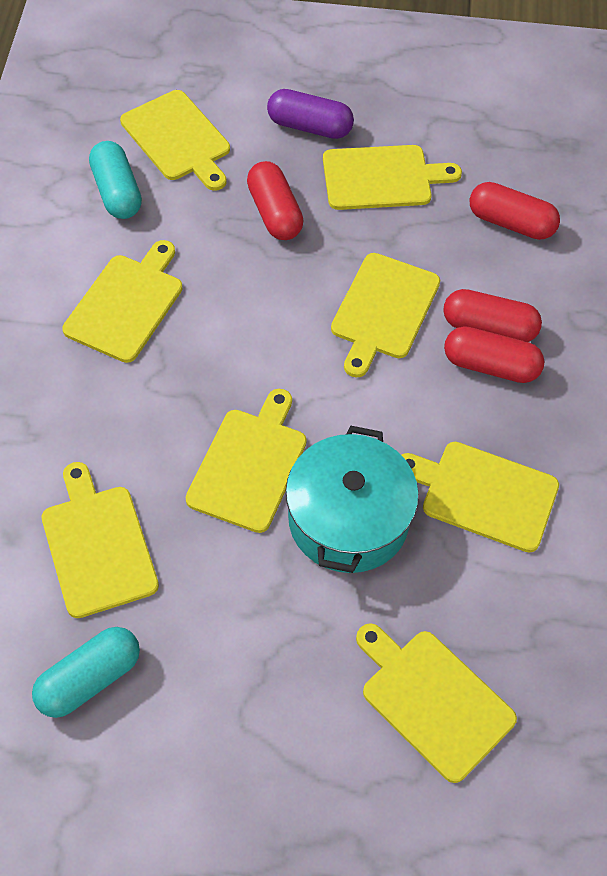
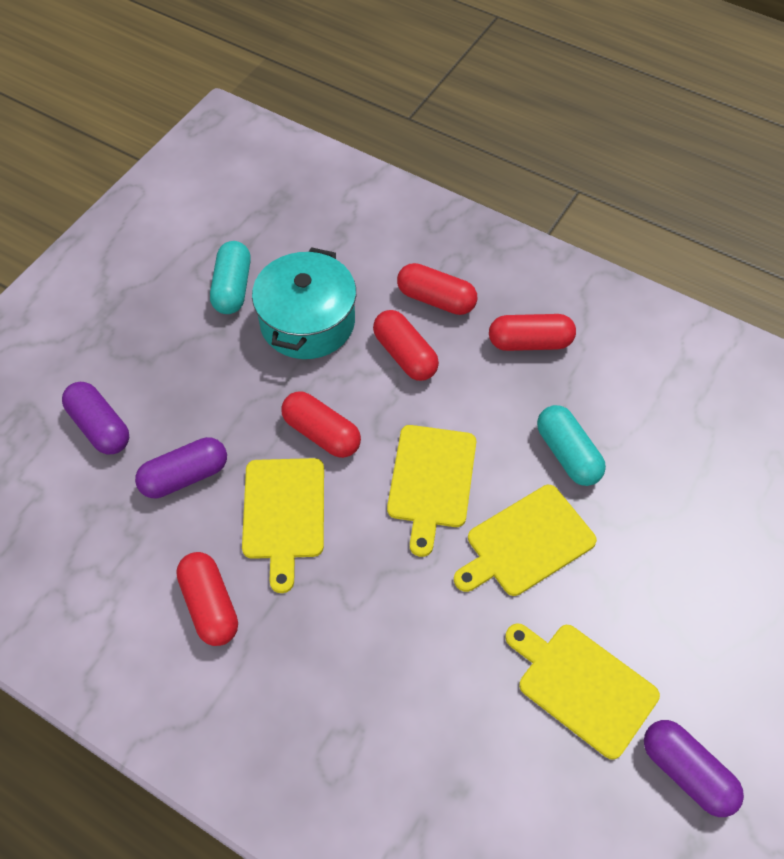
purple capsule: 1 -> 3
red capsule: 4 -> 5
yellow cutting board: 8 -> 4

